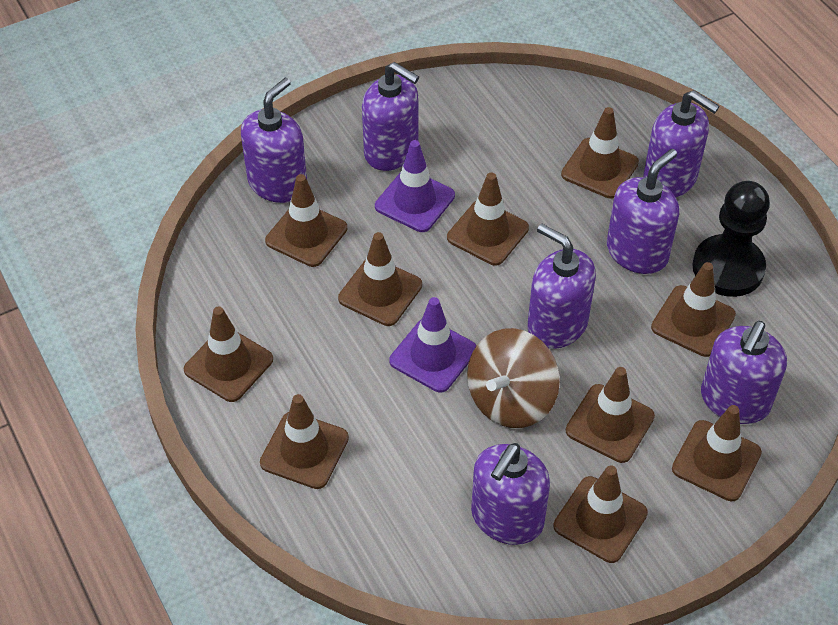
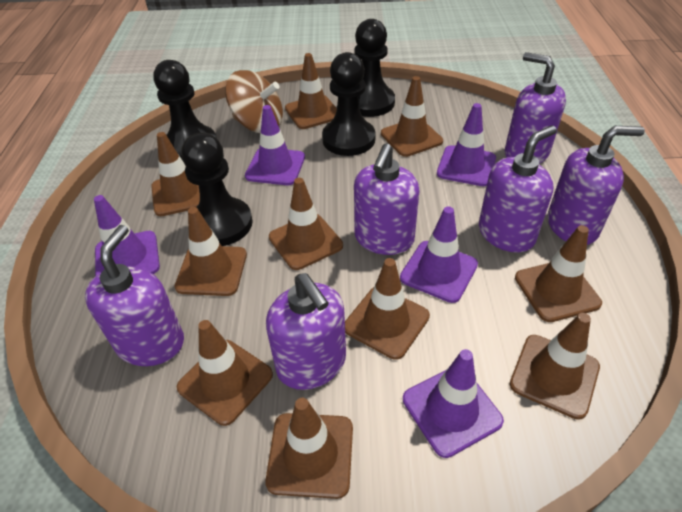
black pawn: 1 -> 4
purple soap dispenser: 7 -> 6
purple traffic cone: 2 -> 5

